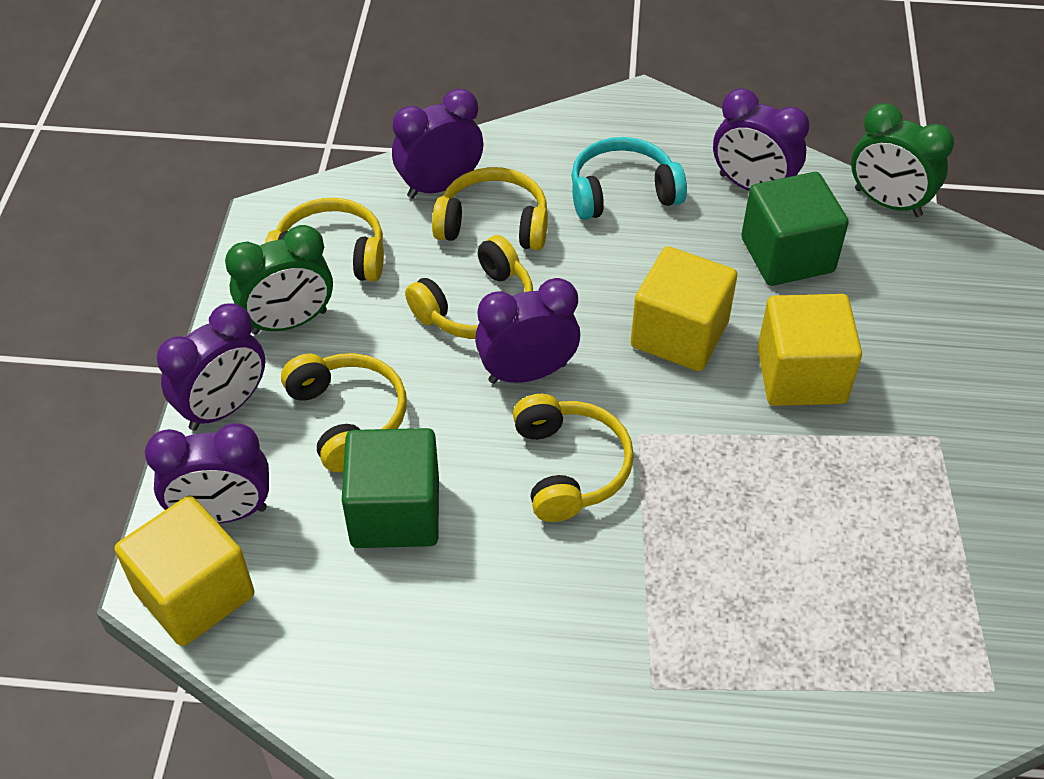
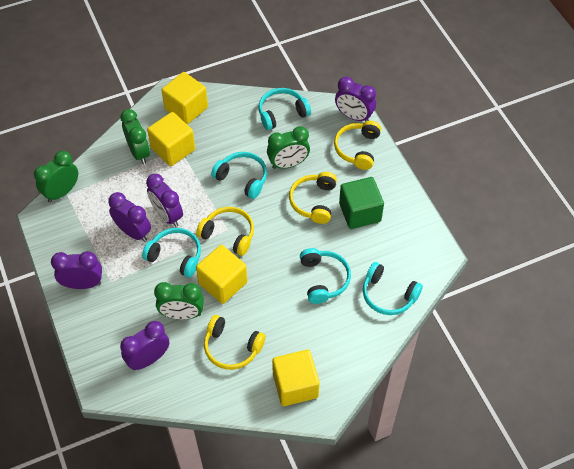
green clock: 2 -> 4
green cube: 2 -> 1
turquoise headphones: 1 -> 5
yellow cube: 3 -> 4
yellow headphones: 5 -> 4

